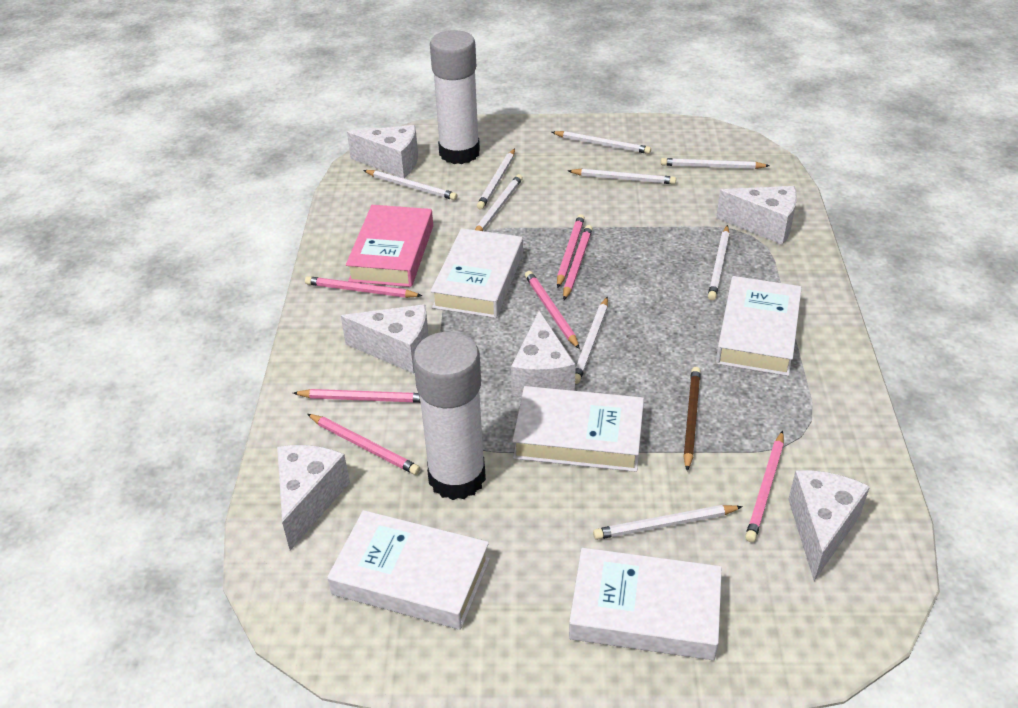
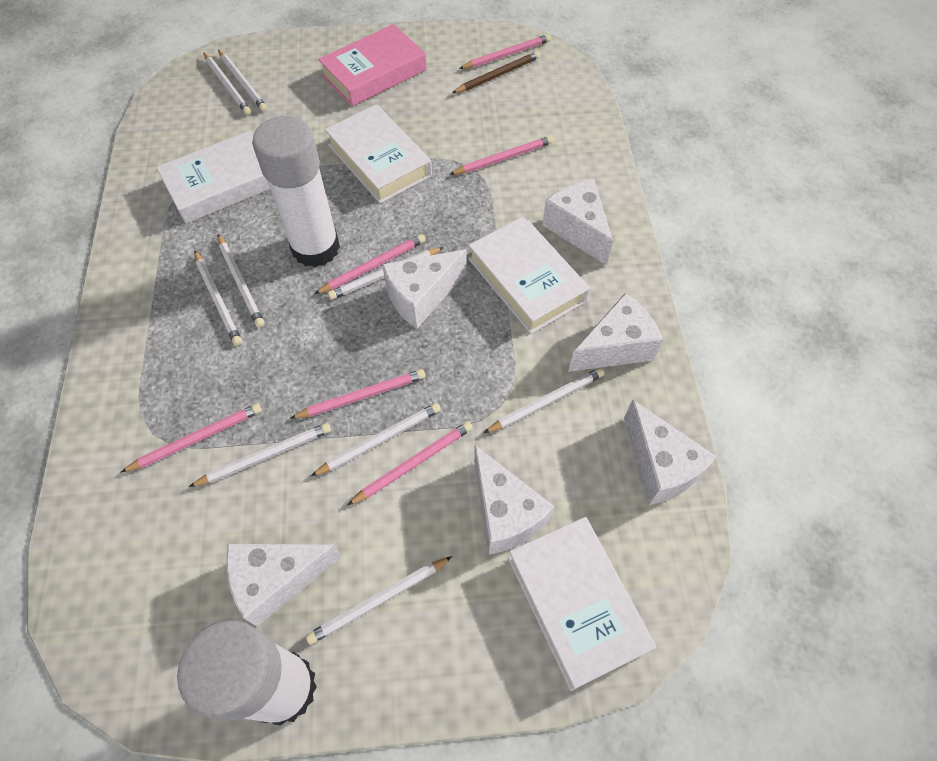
pink pencil: 7 -> 6
white book: 5 -> 4

